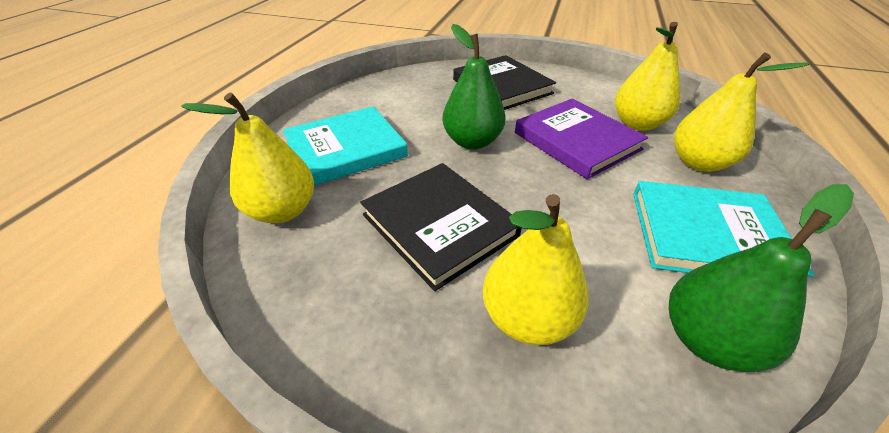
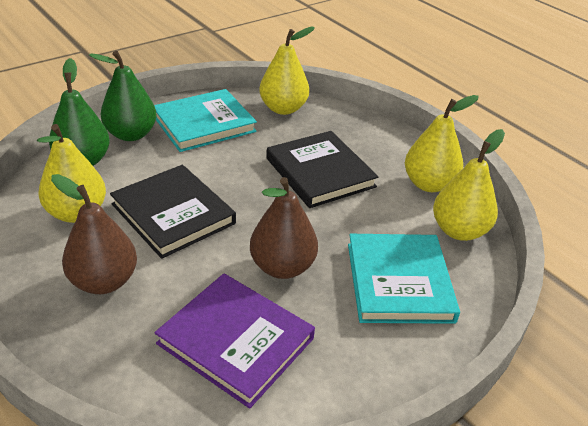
brown pear: 0 -> 2

